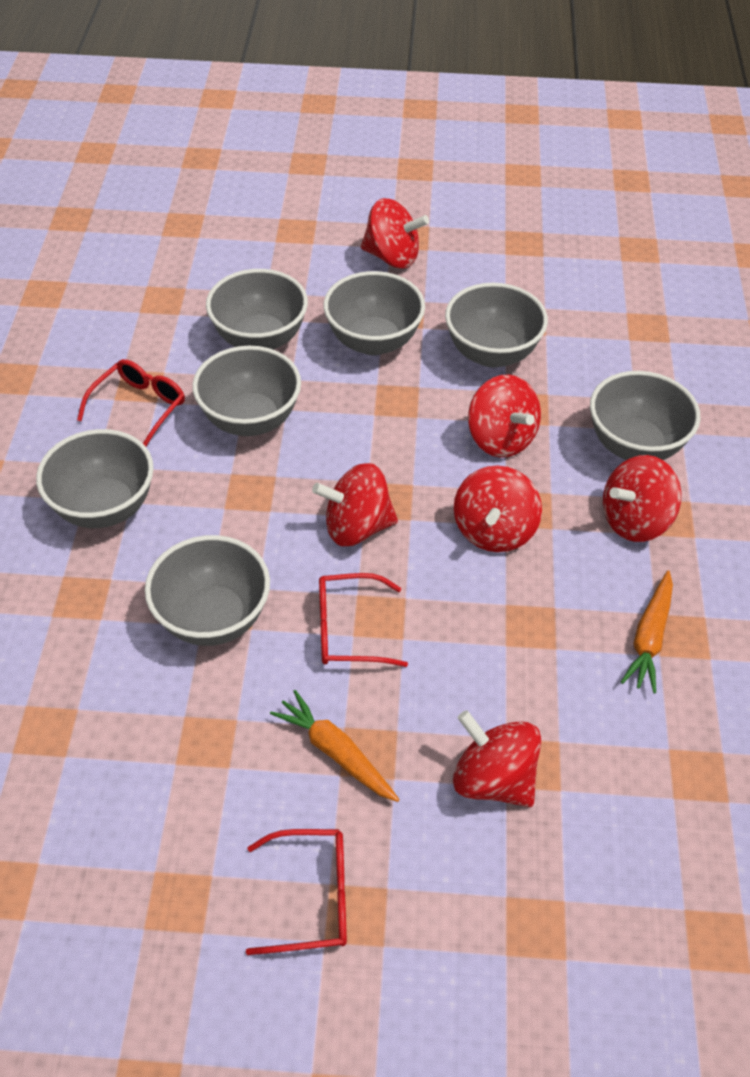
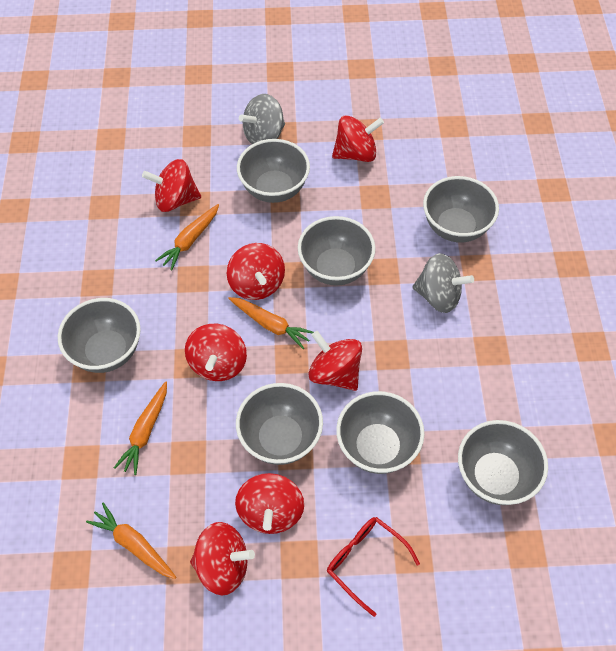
grey spinning top: 0 -> 2
orange carrot: 2 -> 4
red glasses: 3 -> 1
red spinning top: 6 -> 7

